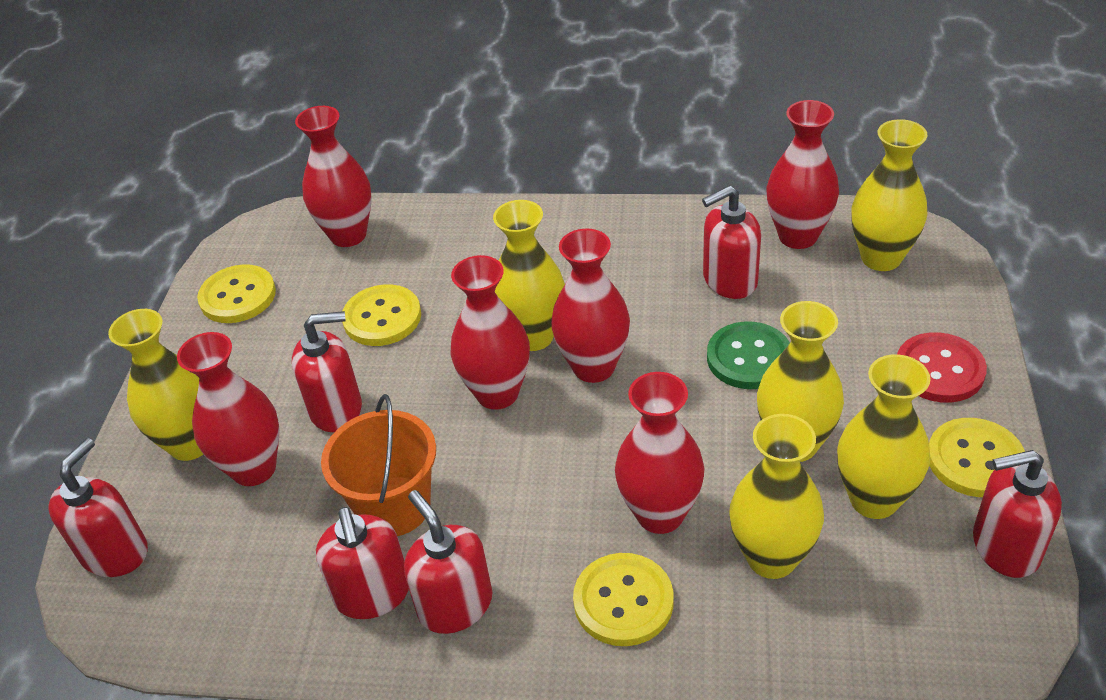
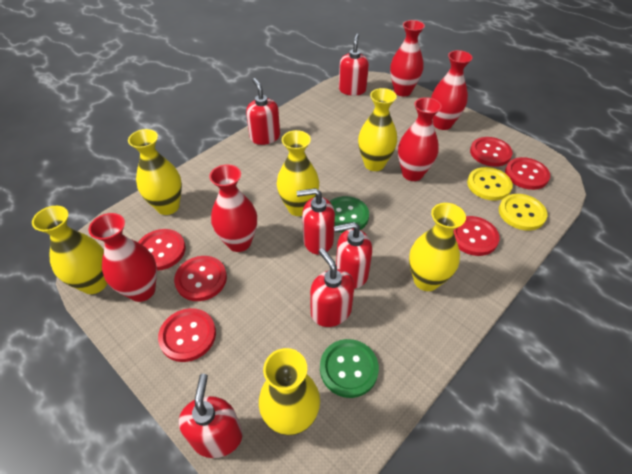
green button: 1 -> 2
orange bucket: 1 -> 0
red button: 1 -> 6
red vase: 6 -> 5
yellow button: 4 -> 2

